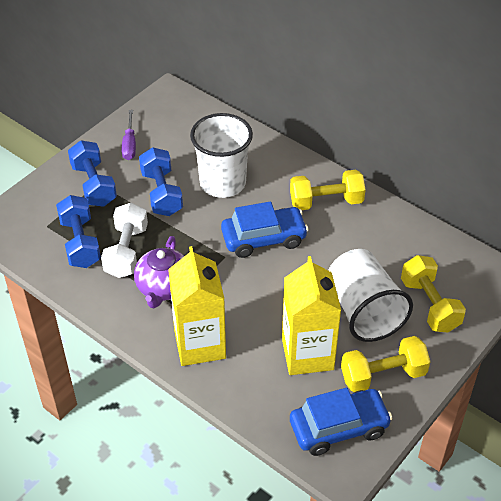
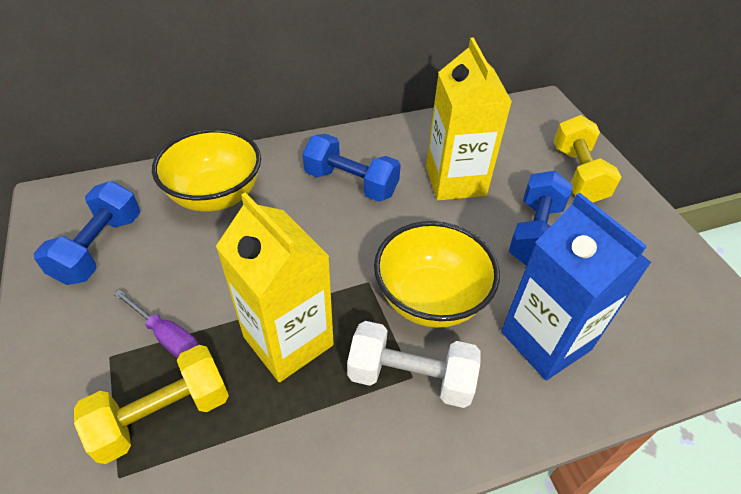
blue car: 2 -> 0
blue carton: 0 -> 1
purple teapot: 1 -> 0
white cup: 2 -> 0
yellow bowl: 0 -> 2
yellow dumbbell: 3 -> 2

